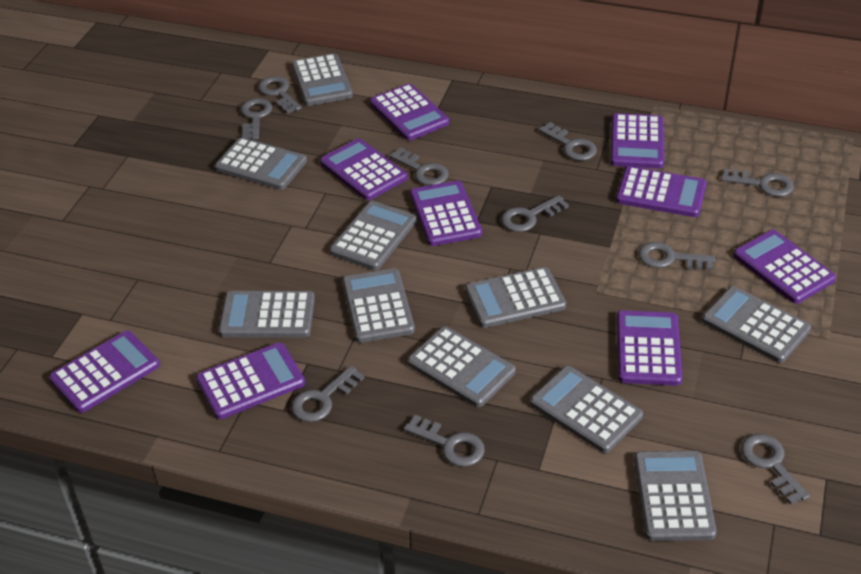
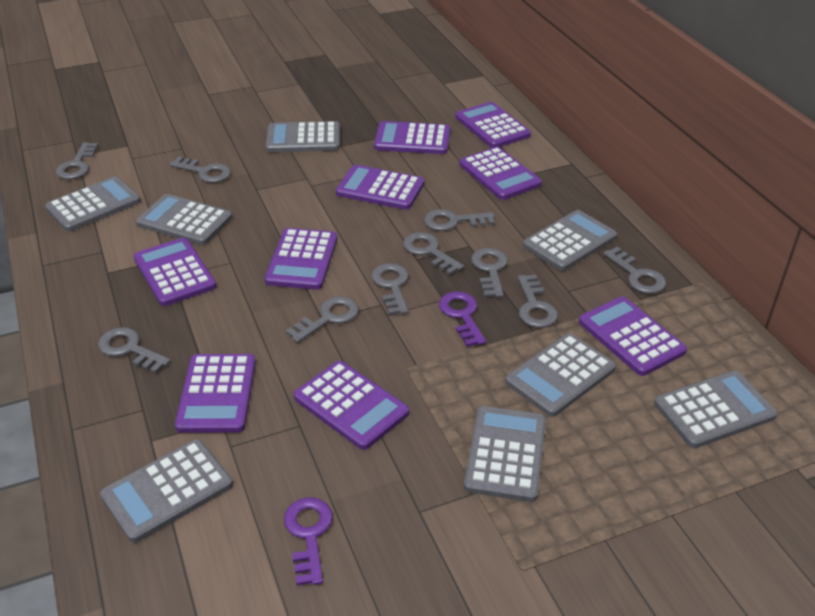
grey calculator: 10 -> 8
purple key: 0 -> 2

